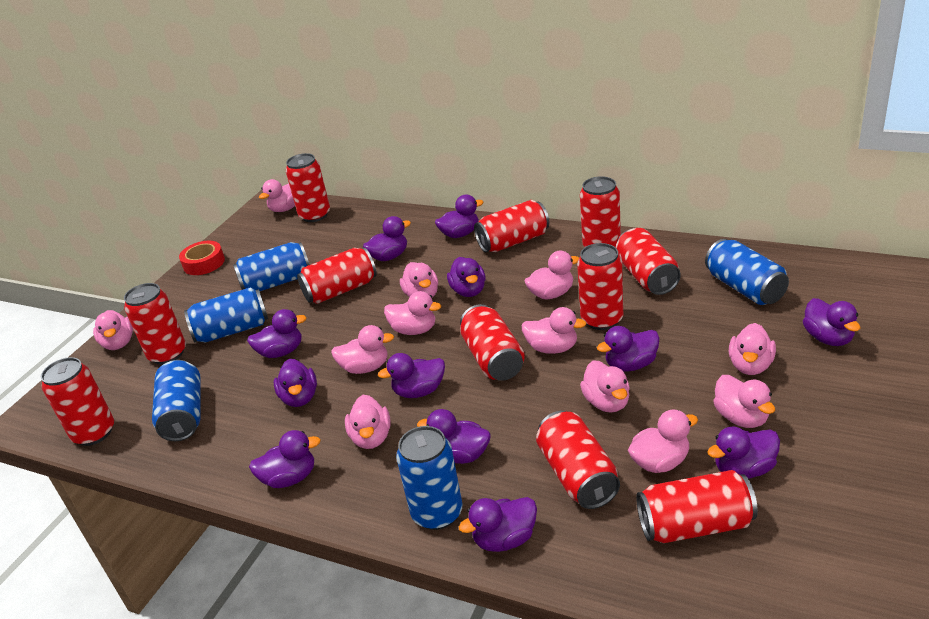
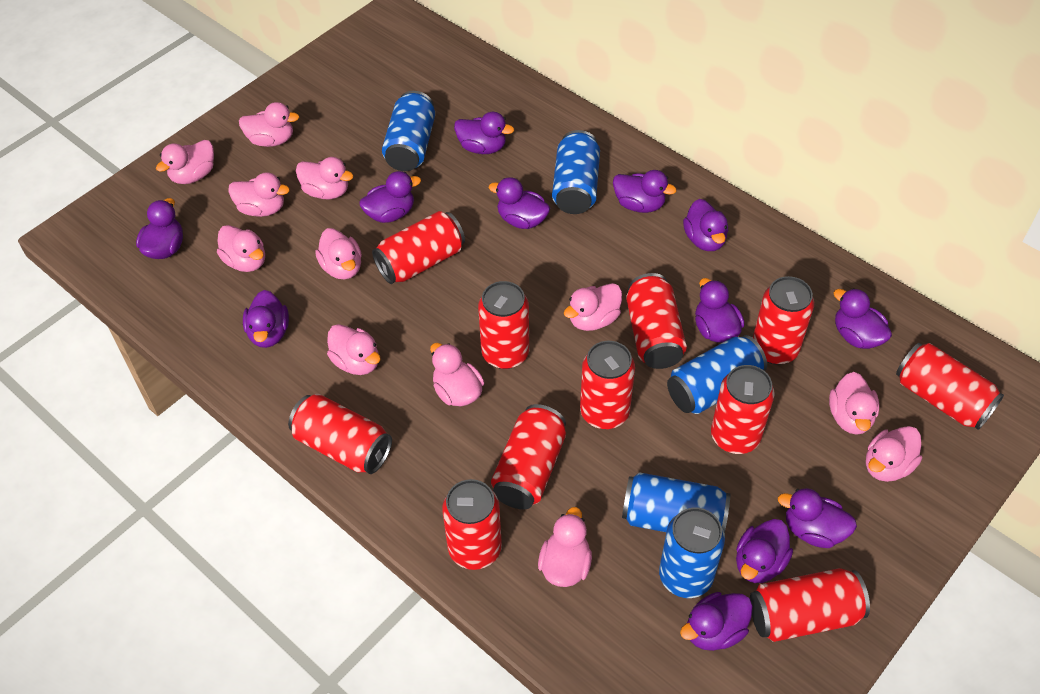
red tape: 1 -> 0

